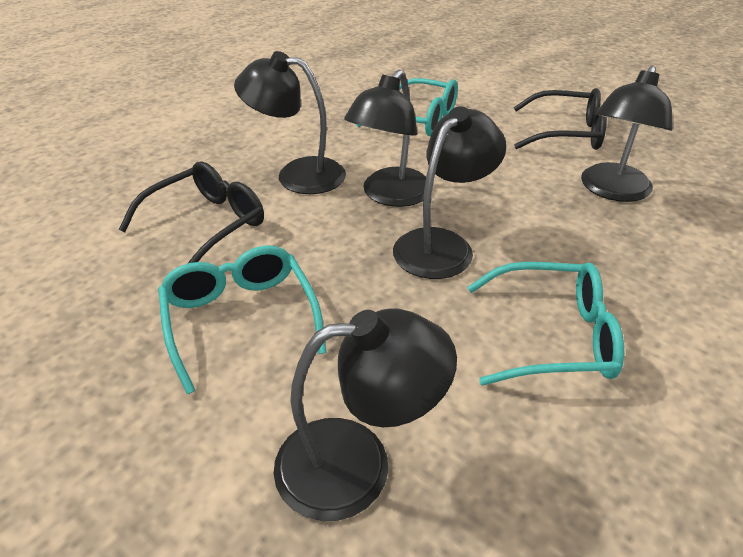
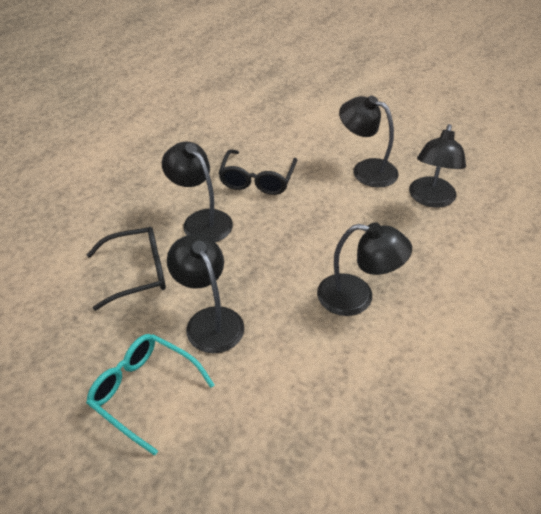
turquoise glasses: 3 -> 1

